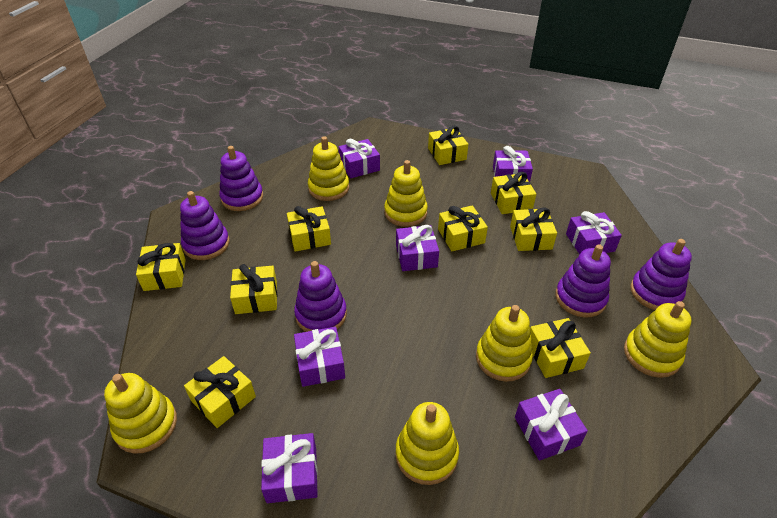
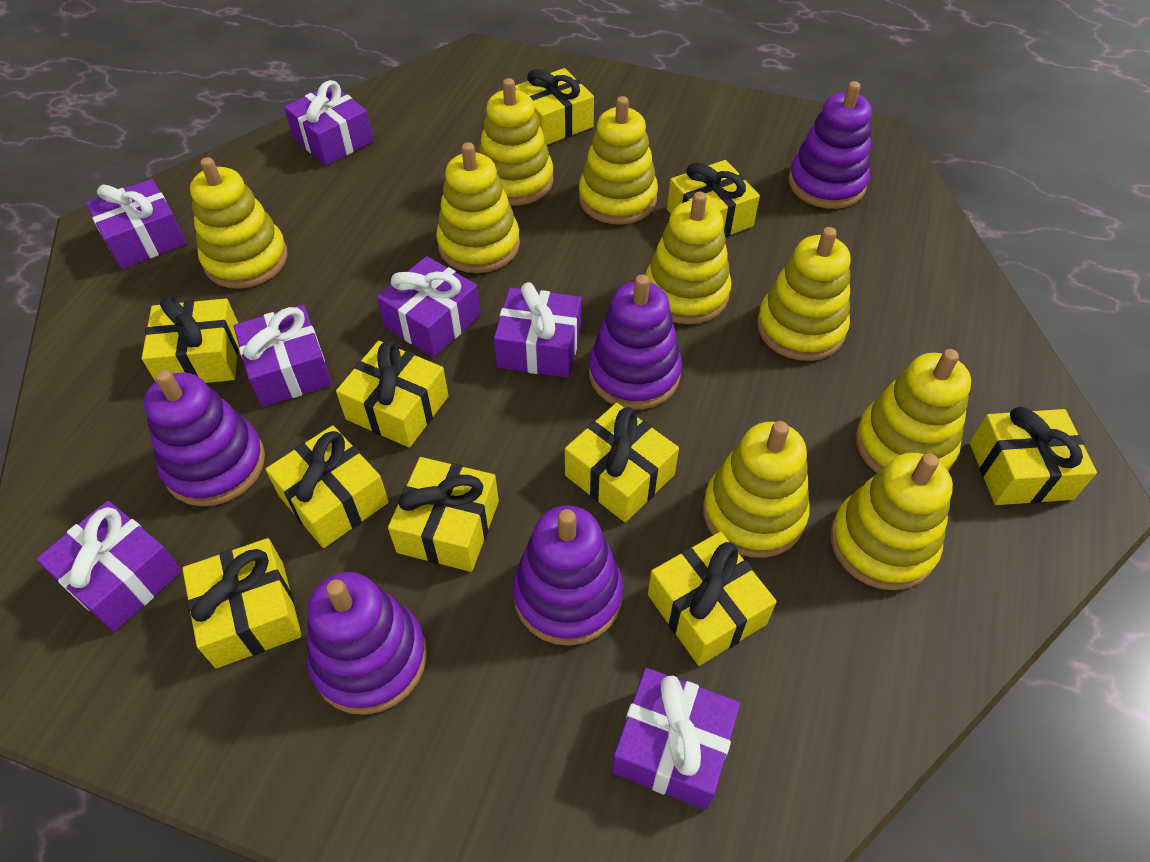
yellow gift: 9 -> 10
yellow stacking toy: 6 -> 9

